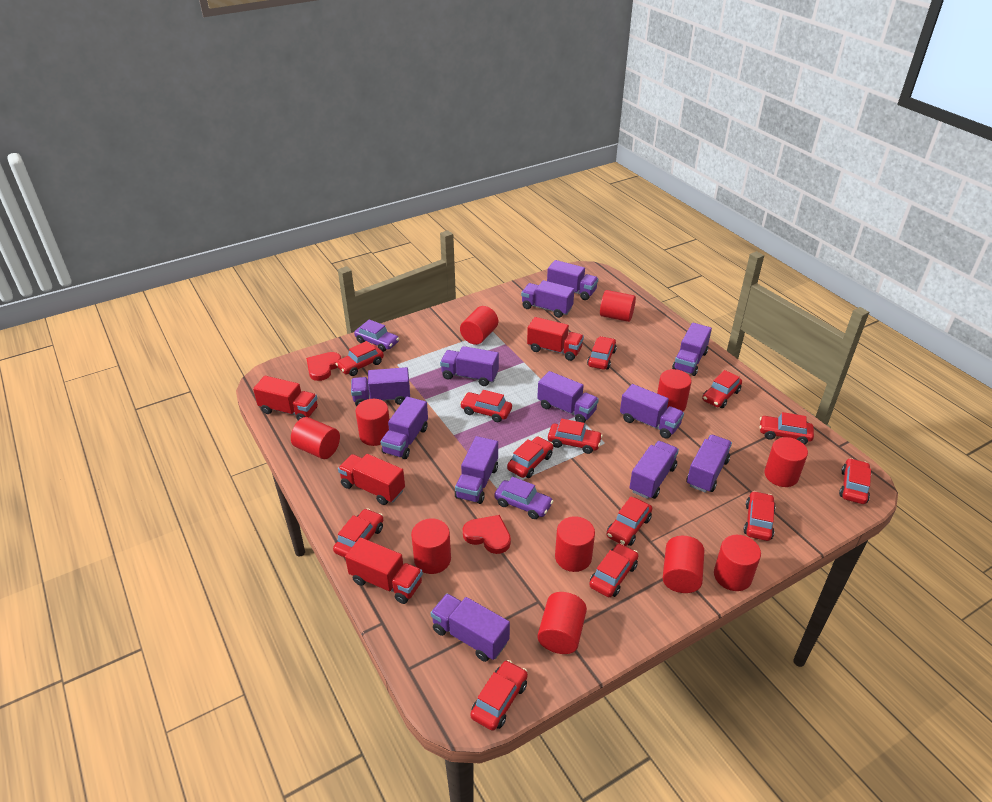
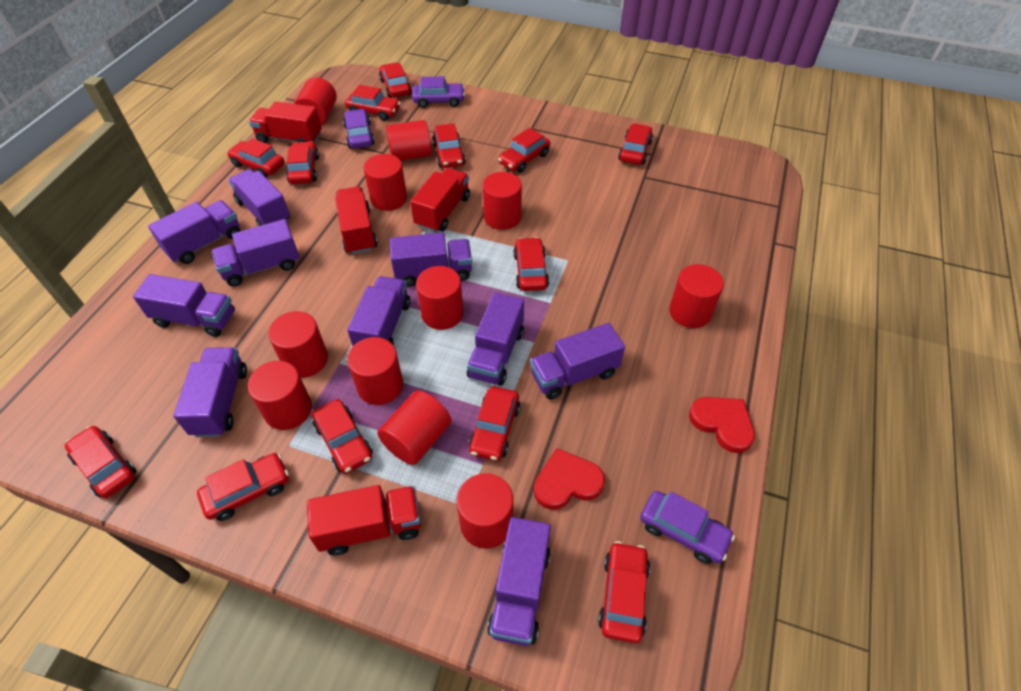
purple car: 2 -> 3
purple truck: 12 -> 10

